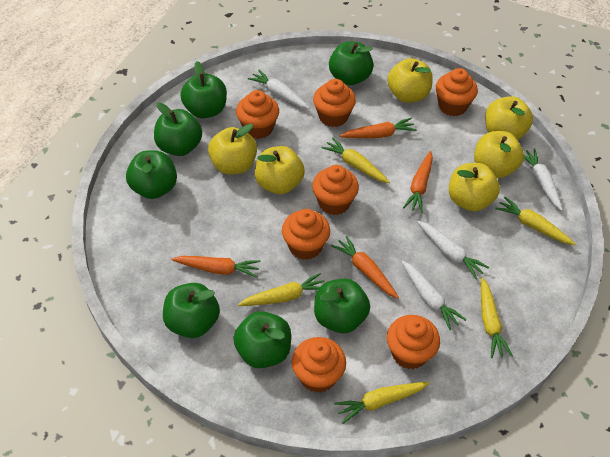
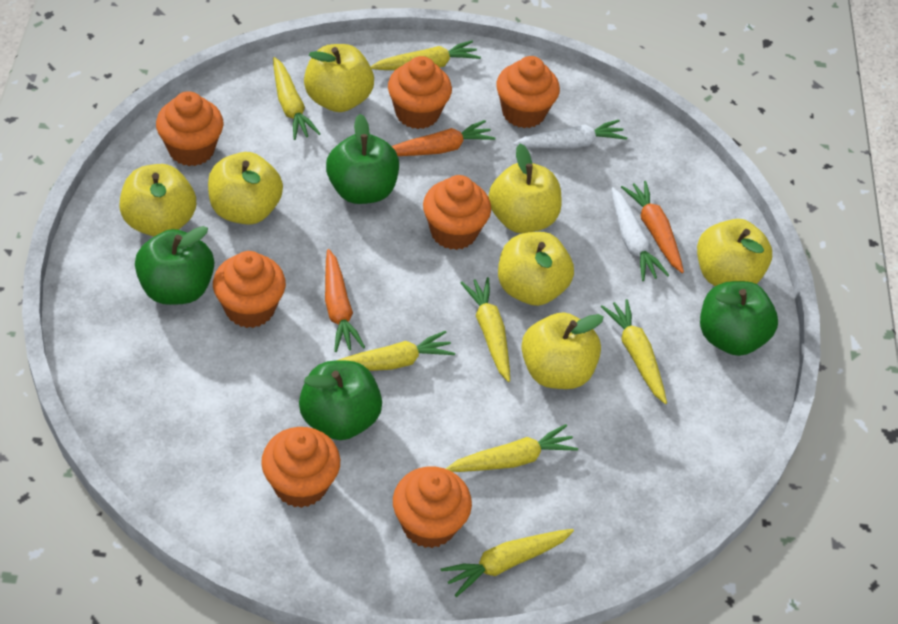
green apple: 7 -> 4
orange carrot: 4 -> 3
white carrot: 4 -> 2
yellow apple: 6 -> 7
yellow carrot: 5 -> 7

